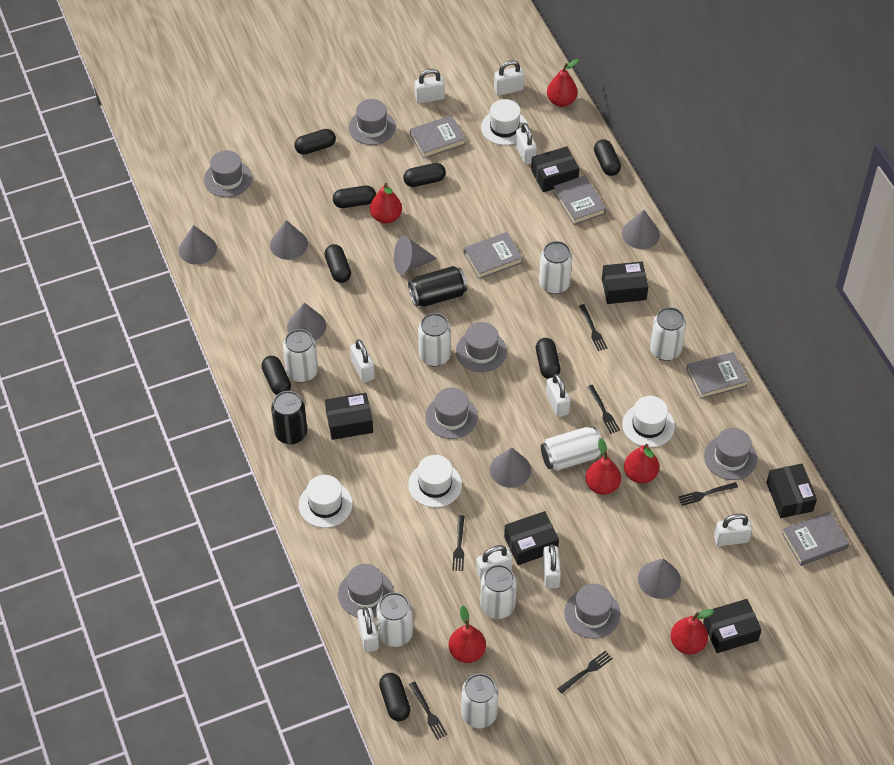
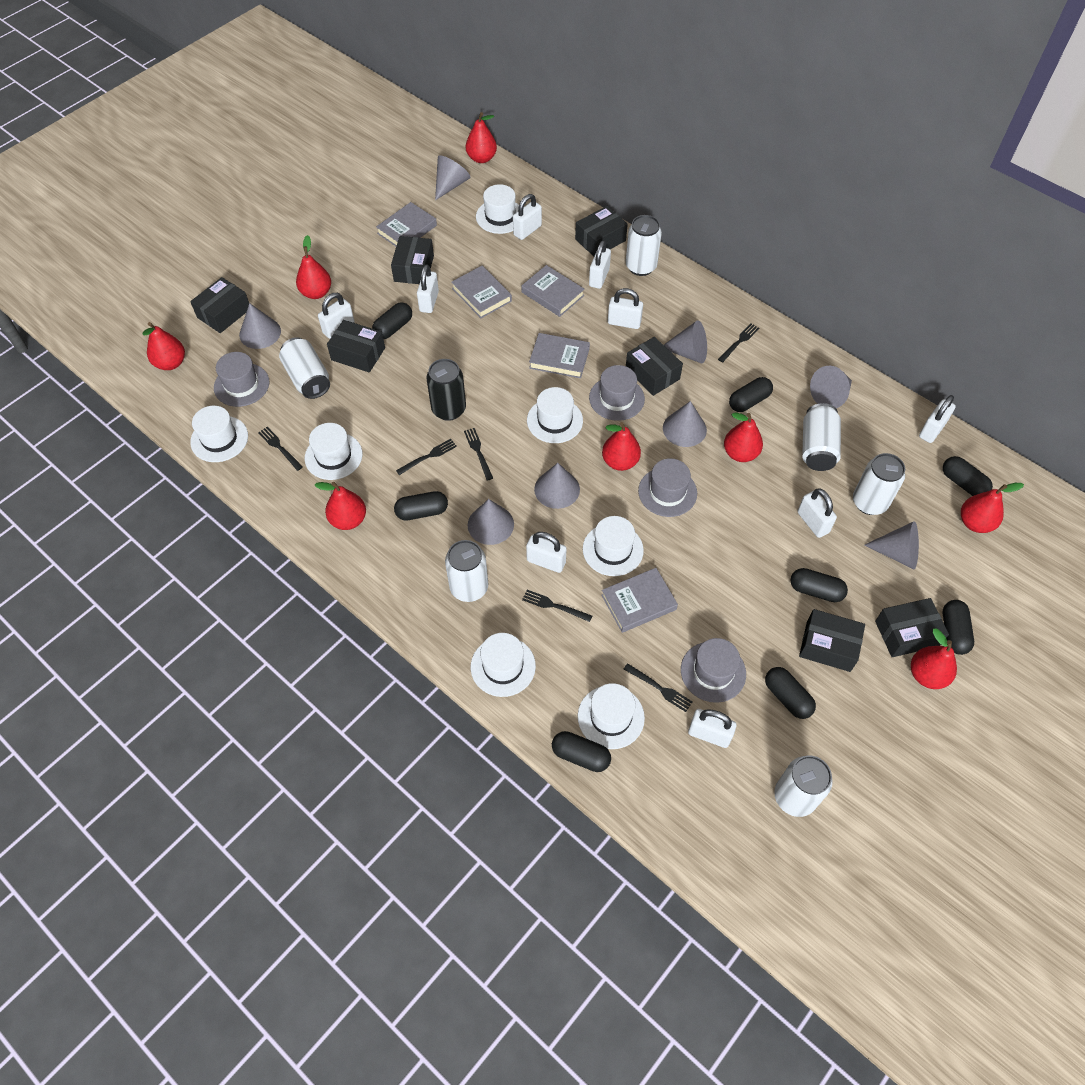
black box: 6 -> 7
black can: 2 -> 1
grey cone: 7 -> 8
grey hat: 7 -> 4
red pear: 6 -> 8
white can: 8 -> 6
white hat: 4 -> 7

